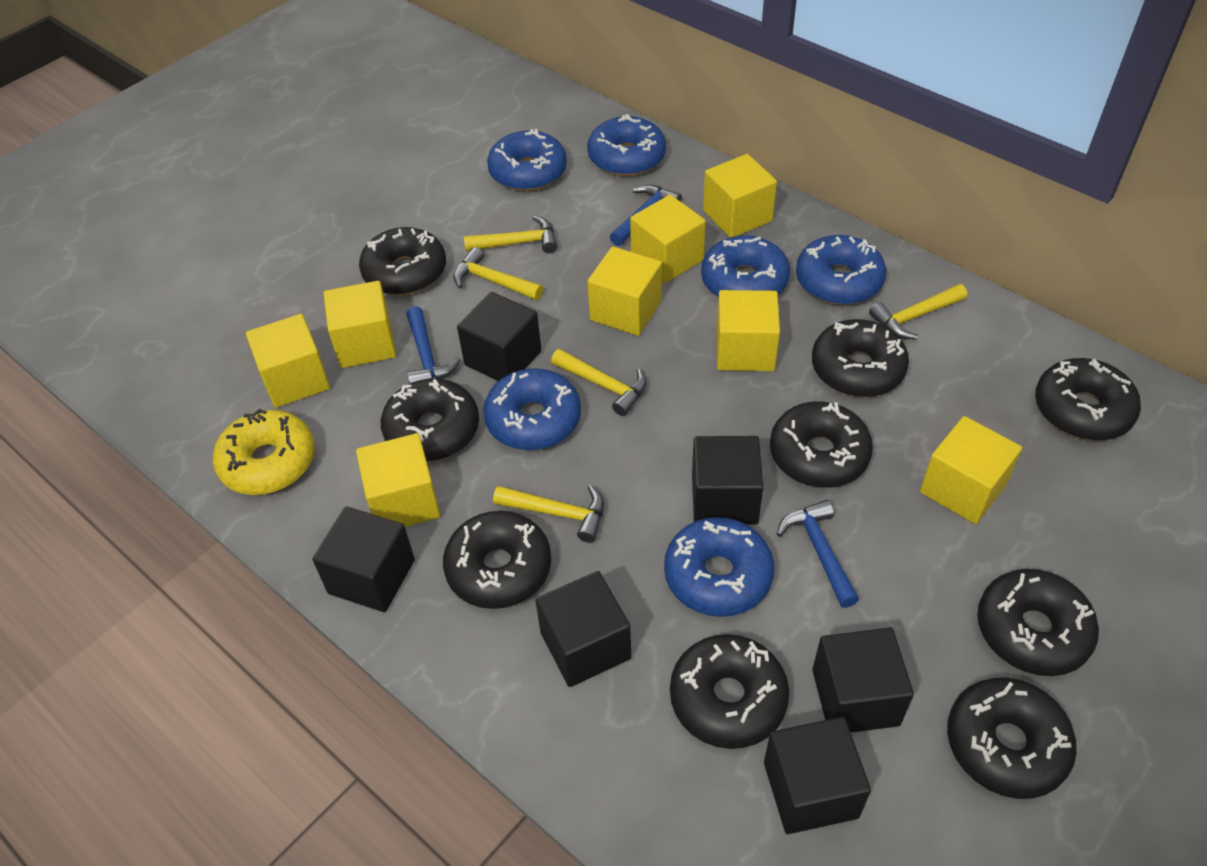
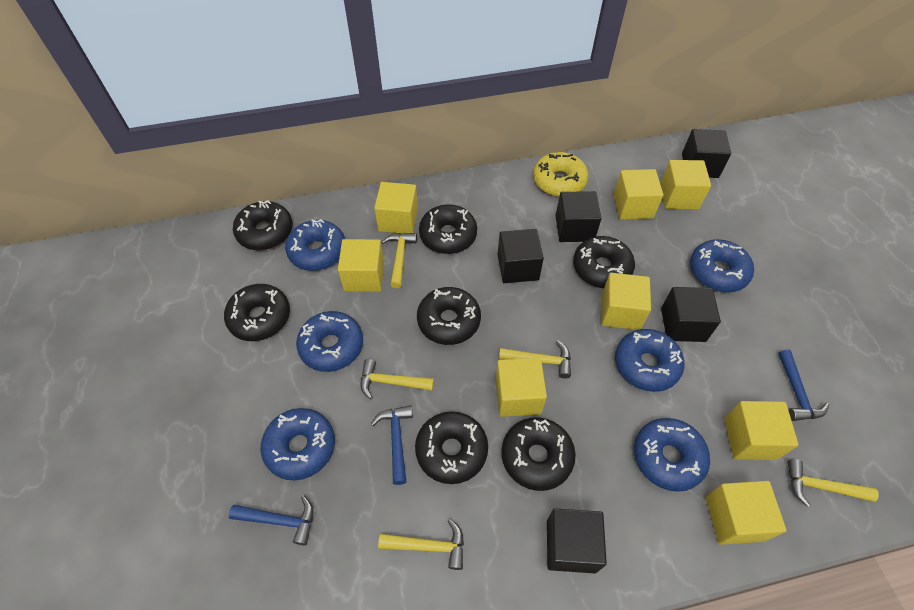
black cube: 6 -> 5
black donut: 9 -> 7

